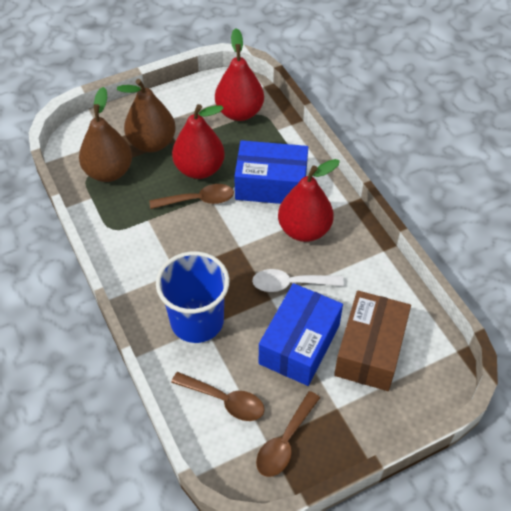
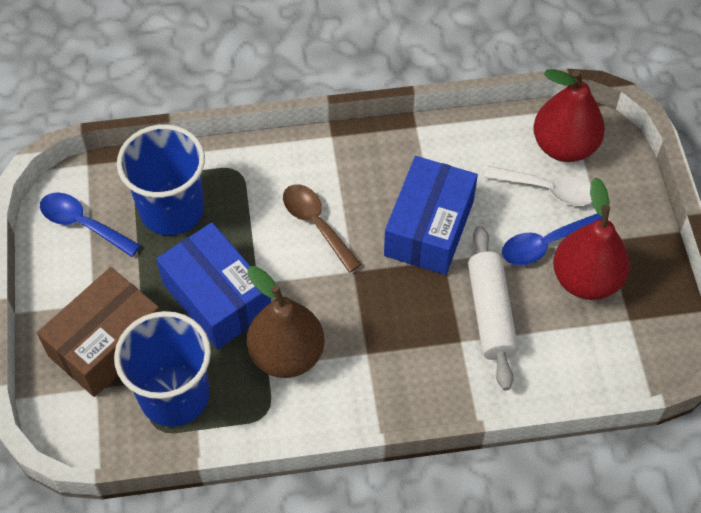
blue cup: 1 -> 2
blue spoon: 0 -> 2
brown pear: 2 -> 1
brown spoon: 3 -> 1
red pear: 3 -> 2
white rolling pin: 0 -> 1

